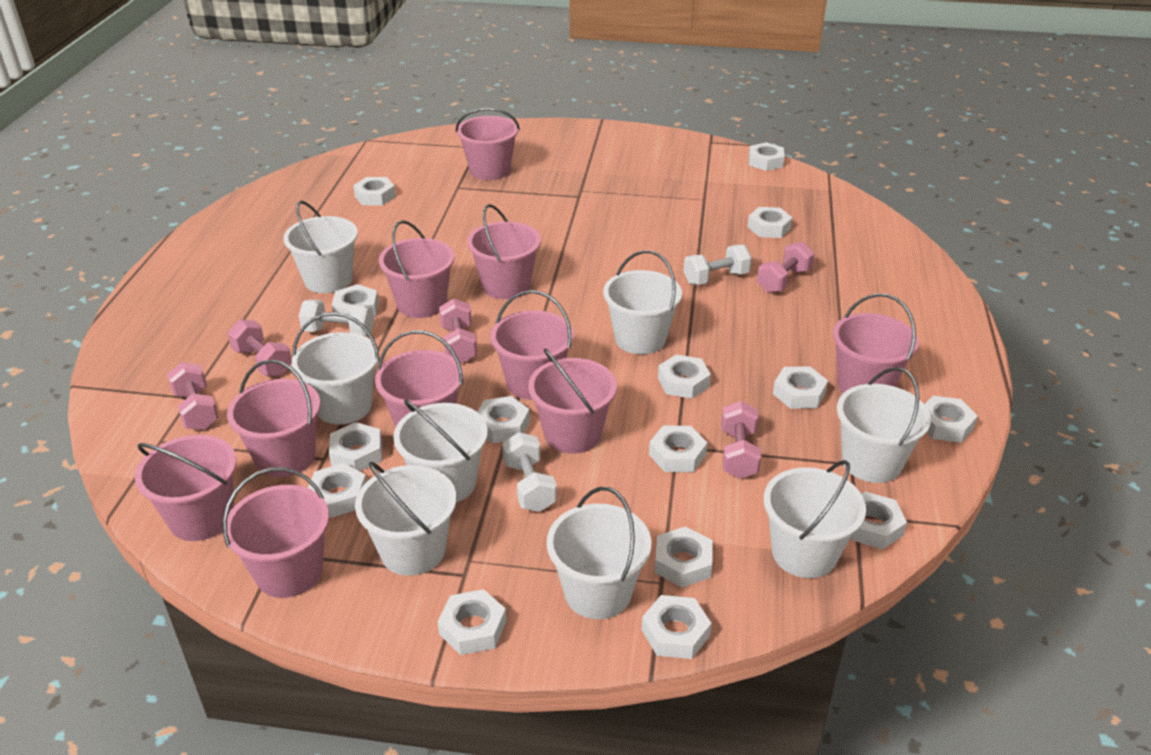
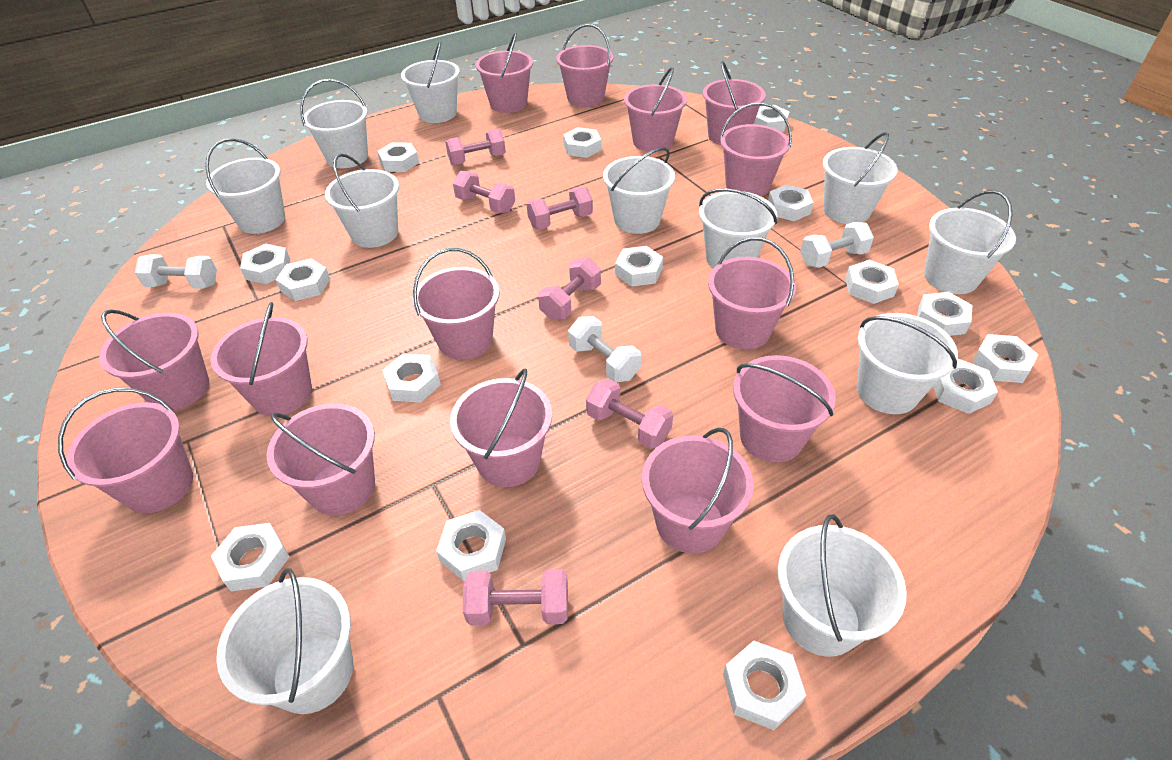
pink bucket: 10 -> 14
pink dumbbell: 5 -> 6
white bucket: 8 -> 11

